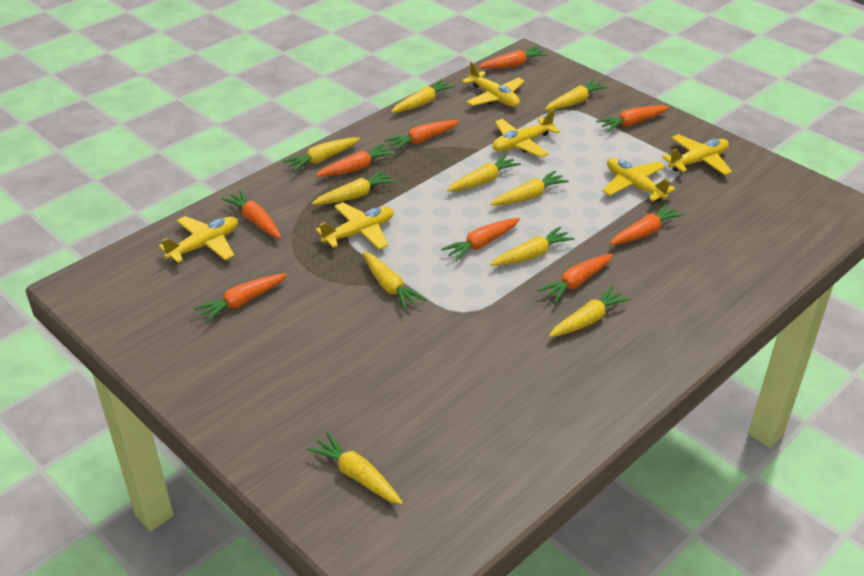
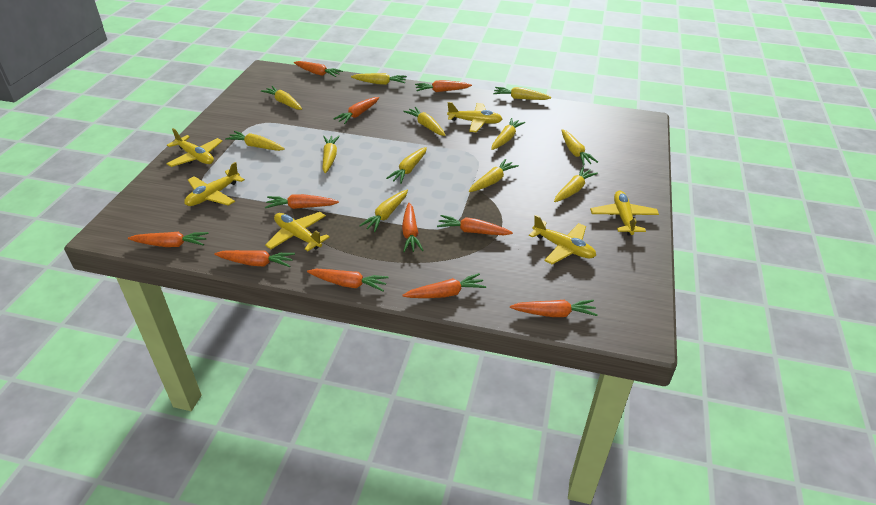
orange carrot: 9 -> 11
yellow carrot: 10 -> 12

